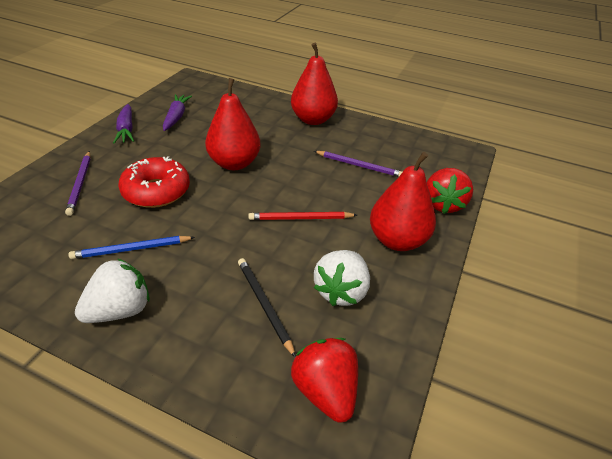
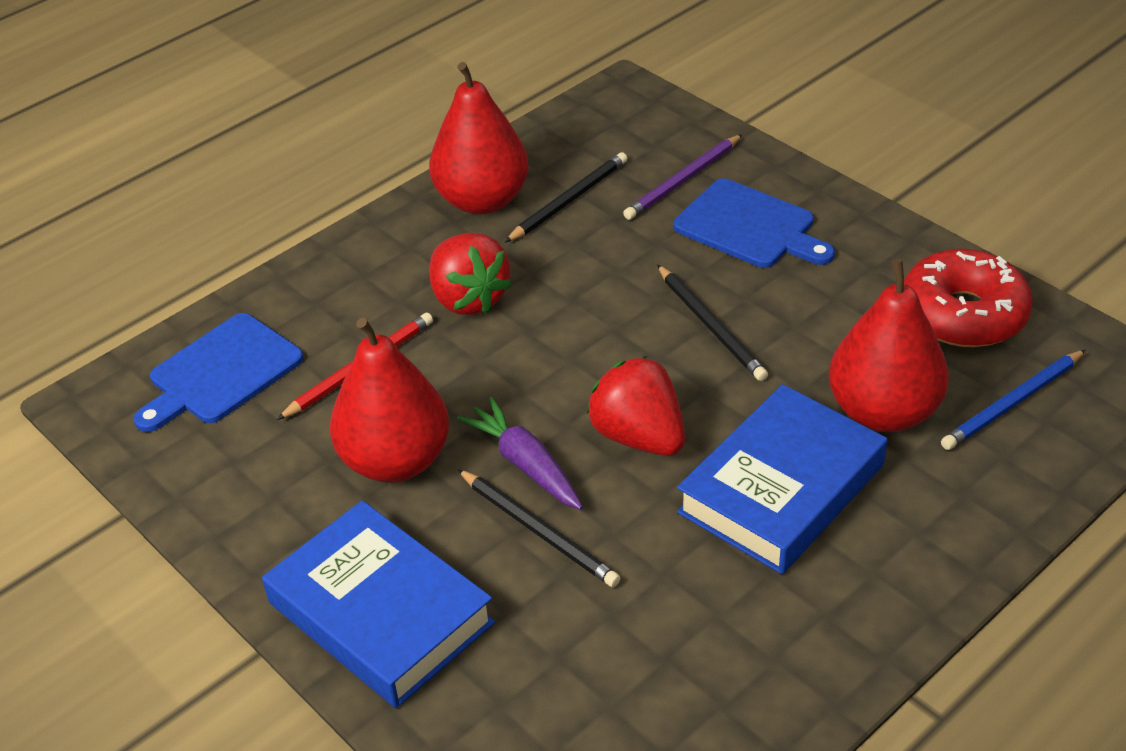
black pencil: 1 -> 3
blue book: 0 -> 2
blue cutting board: 0 -> 2
purple carrot: 2 -> 1
purple pencil: 2 -> 1
white strawberry: 2 -> 0

